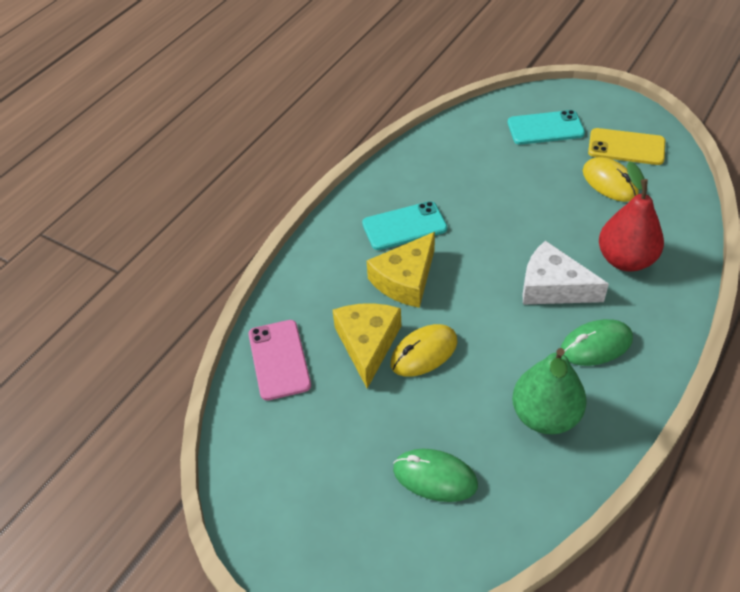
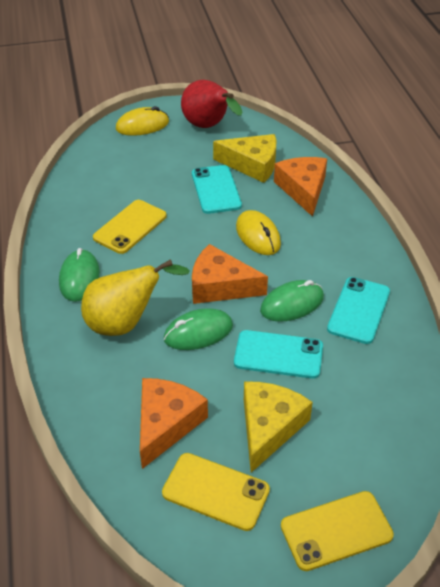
green mouse: 2 -> 3
green pear: 1 -> 0
orange cheese: 0 -> 3
pink phone: 1 -> 0
turquoise phone: 2 -> 3
white cheese: 1 -> 0
yellow pear: 0 -> 1
yellow phone: 1 -> 3

